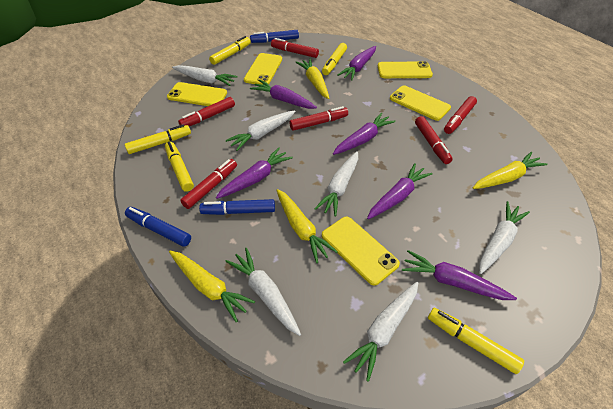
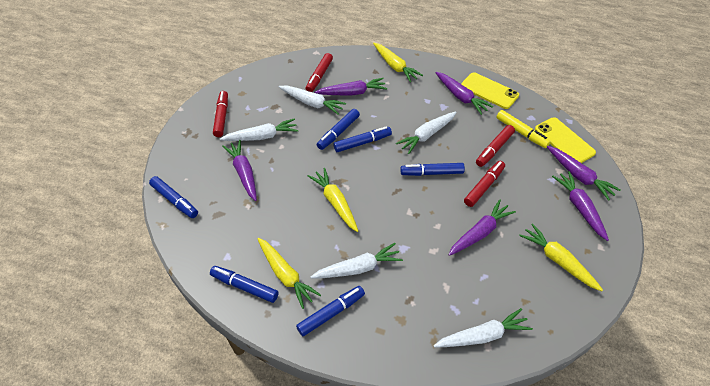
blue marker: 3 -> 6
red marker: 6 -> 4
white carrot: 6 -> 5
yellow marker: 5 -> 1
yellow phone: 5 -> 2

